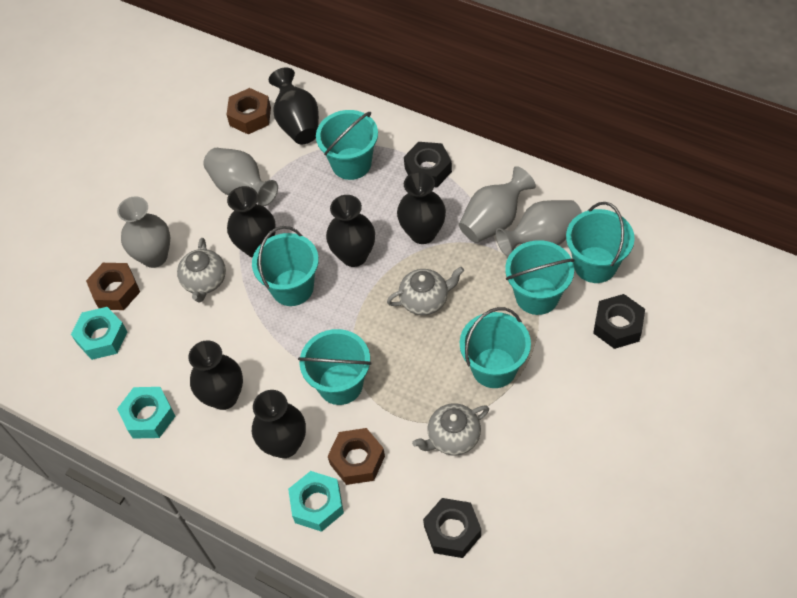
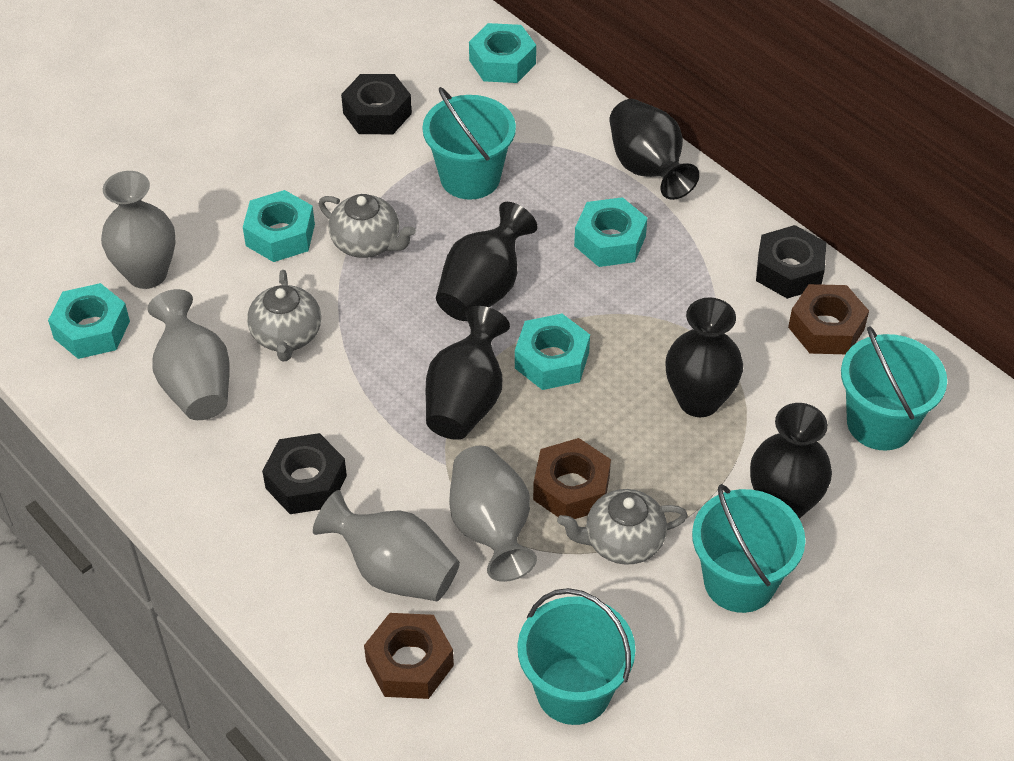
black vase: 6 -> 5
turquoise bucket: 6 -> 4
turquoise nut: 3 -> 5

